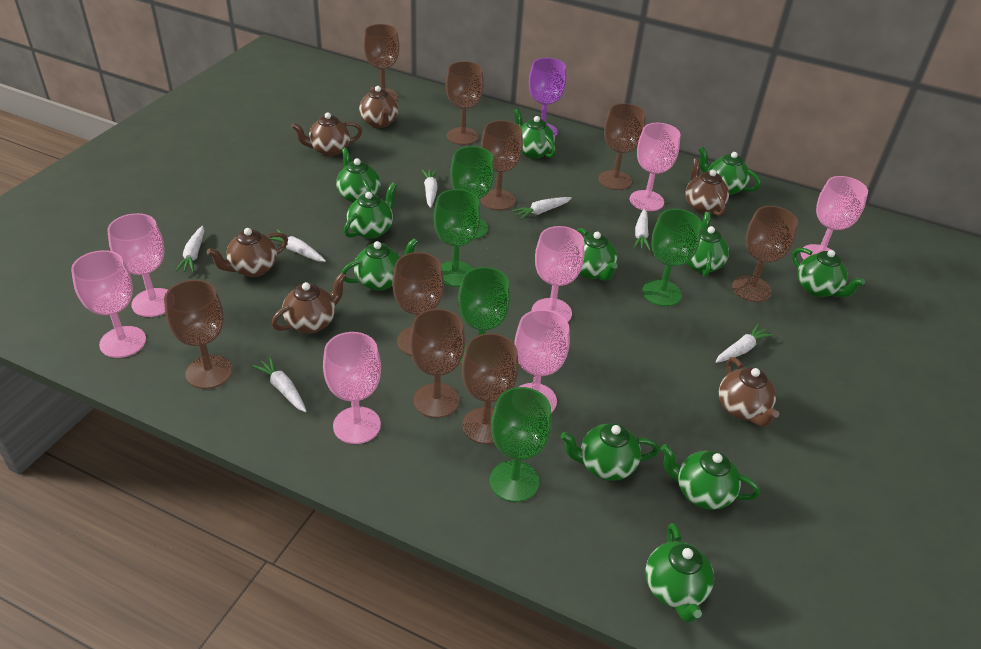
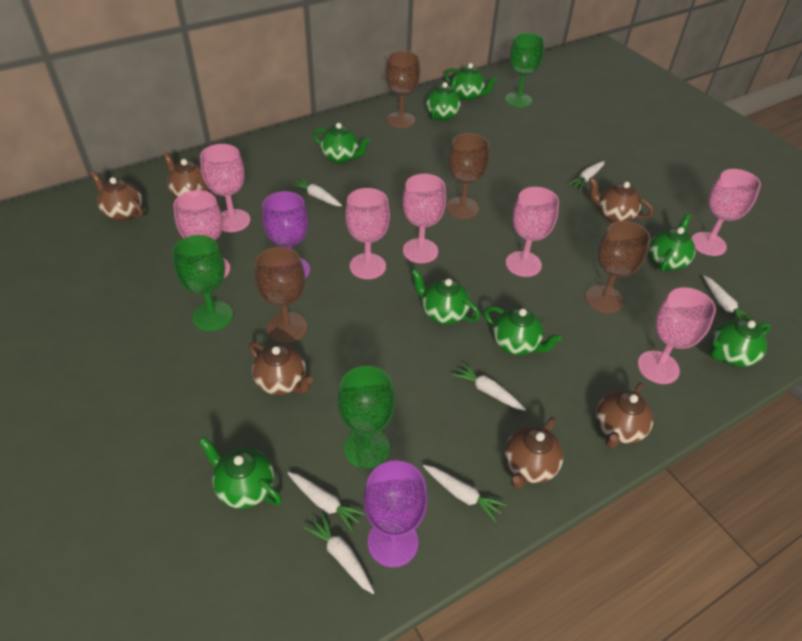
brown goblet: 9 -> 4
green goblet: 5 -> 3
green teapot: 11 -> 8
purple goblet: 1 -> 2

